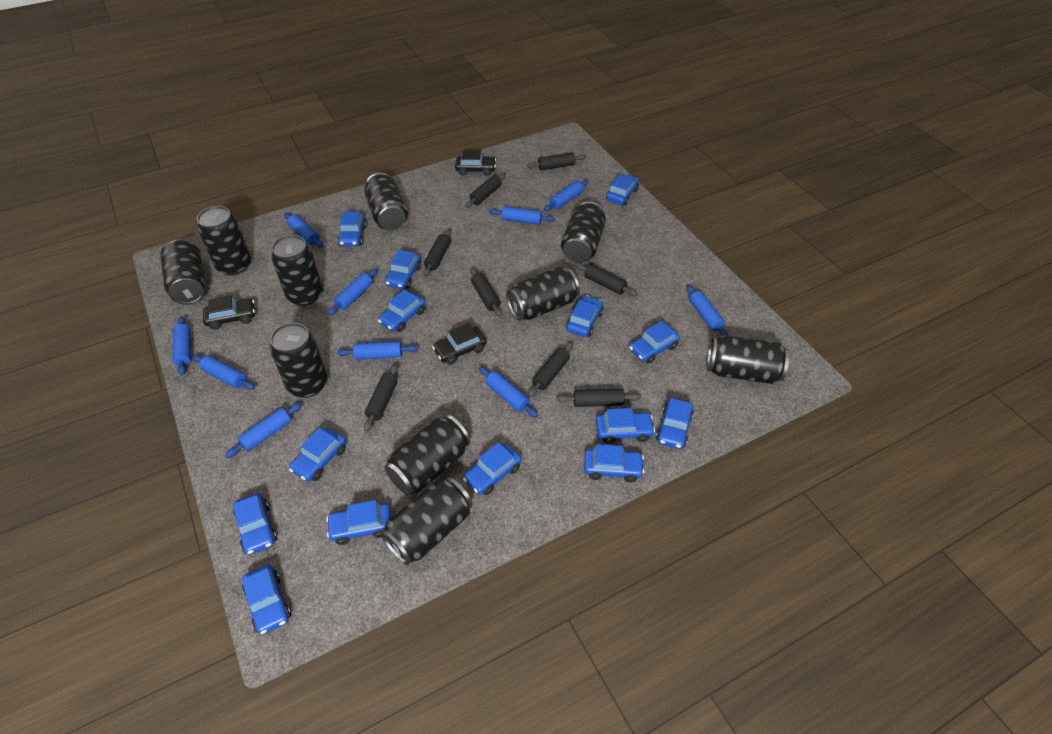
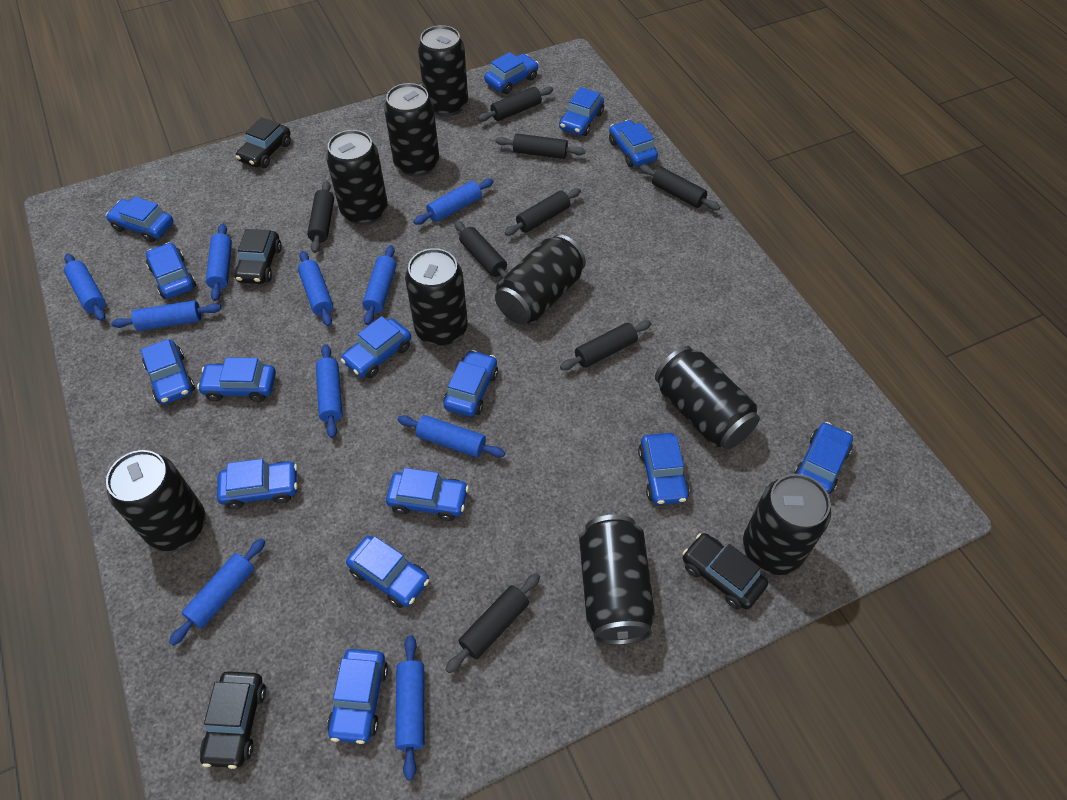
black can: 10 -> 9
black car: 3 -> 4
blue car: 14 -> 15

